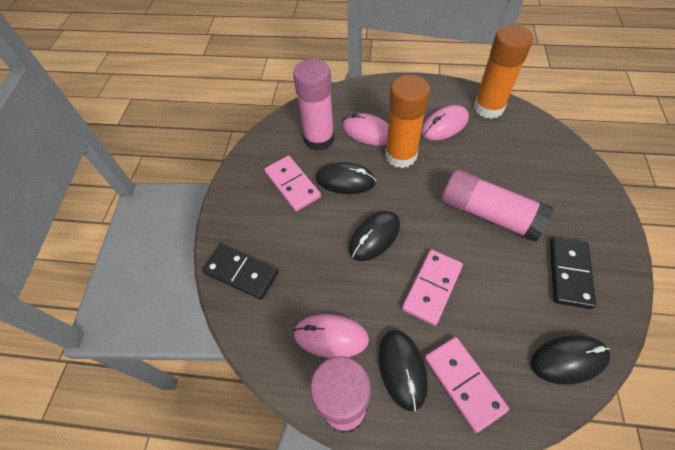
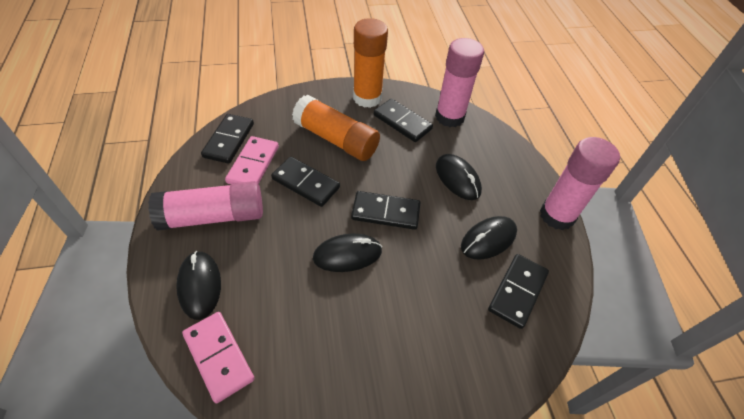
black domino: 2 -> 5
pink domino: 3 -> 2
pink mouse: 3 -> 0

